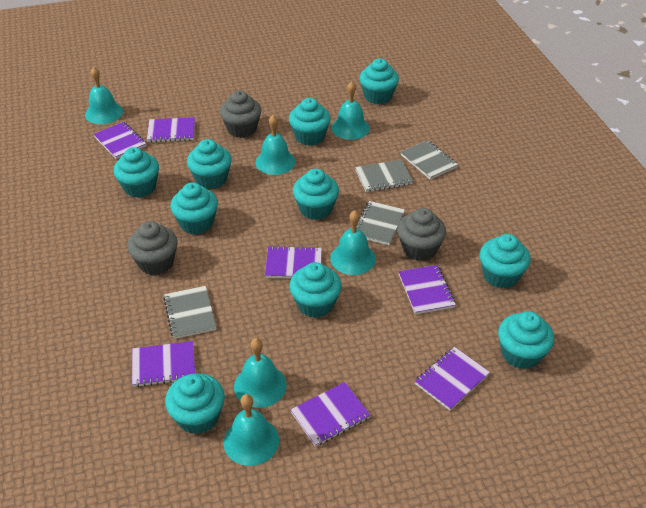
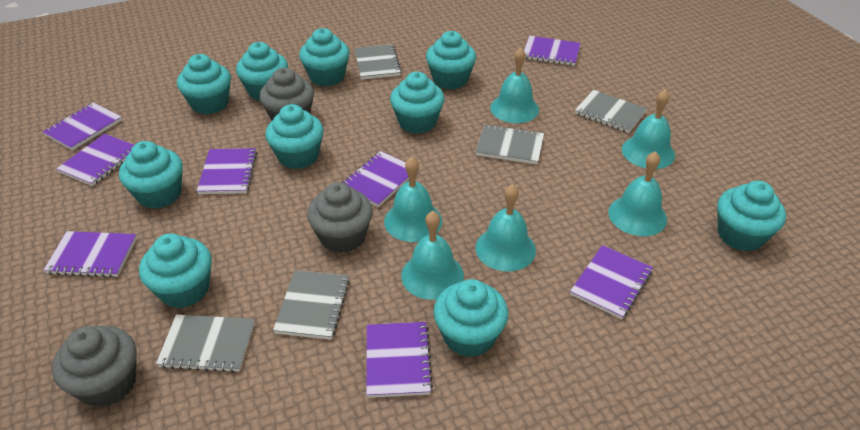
grey notebook: 4 -> 5
purple notebook: 7 -> 8

